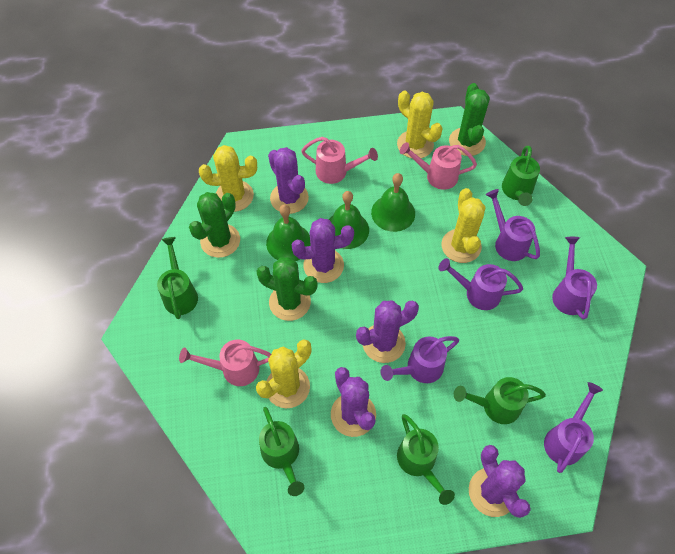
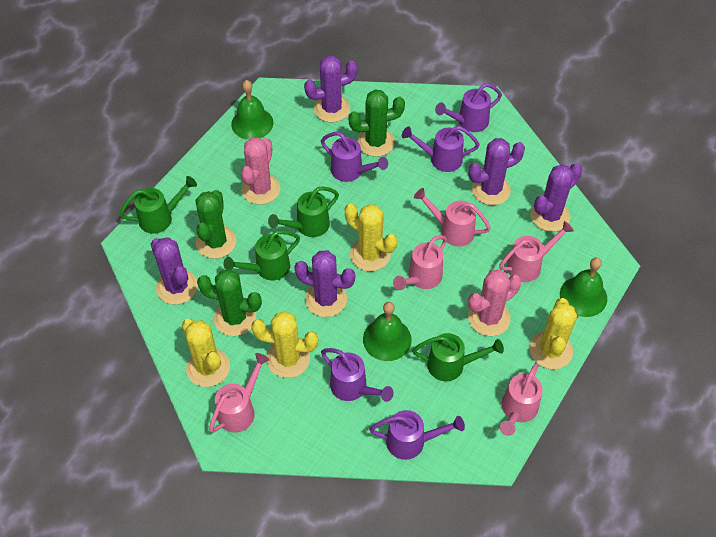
green watering can: 5 -> 4
pink cactus: 0 -> 2
pink watering can: 3 -> 5

